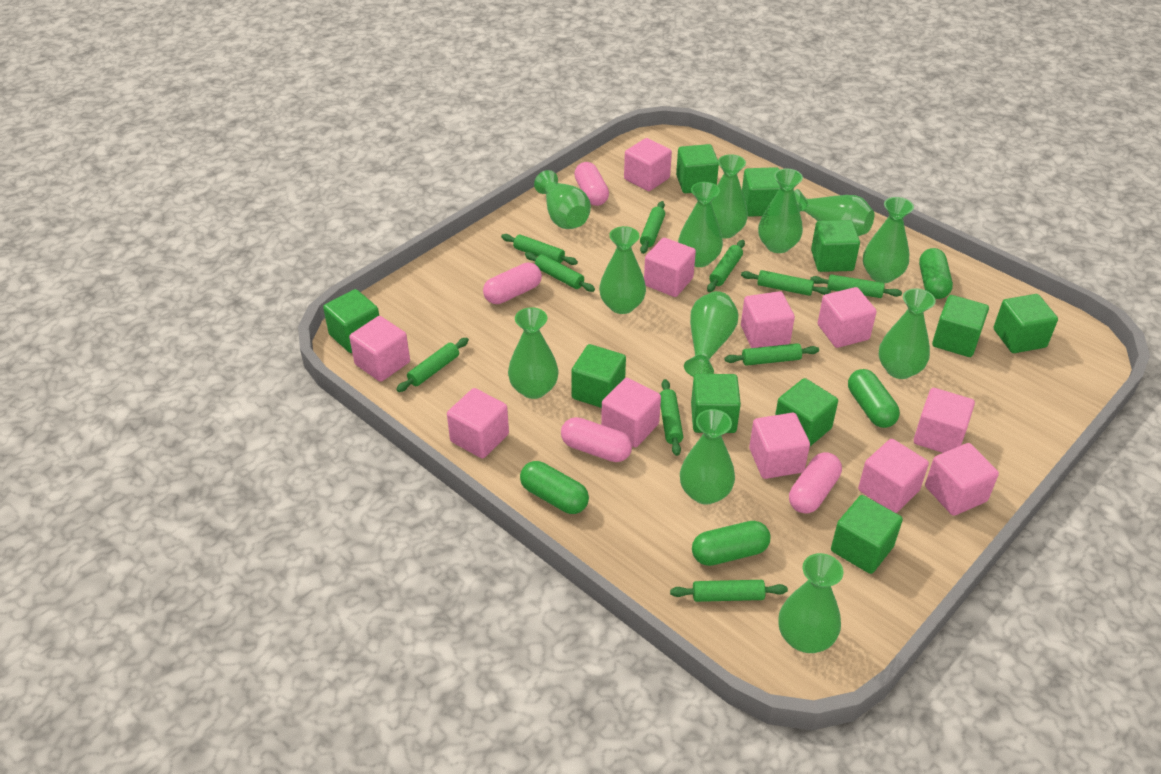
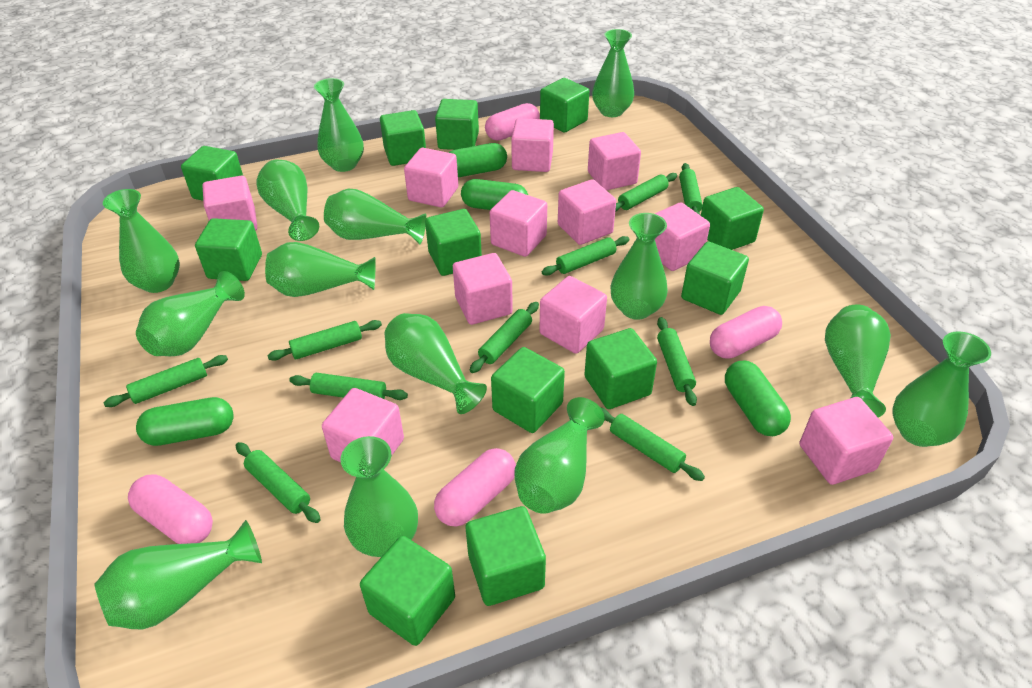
green cube: 10 -> 12
green vase: 12 -> 14

